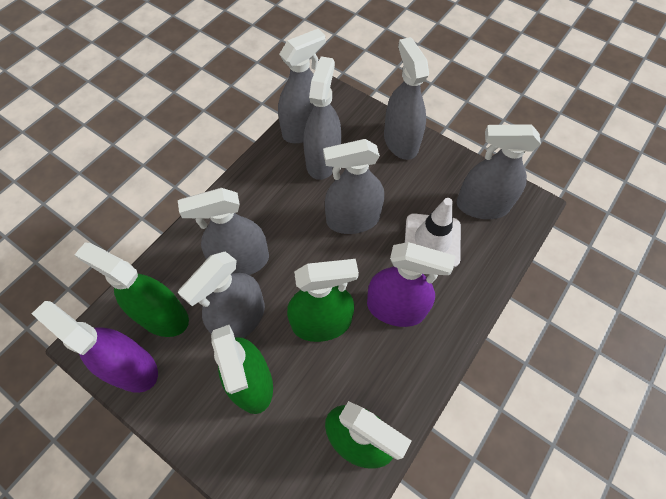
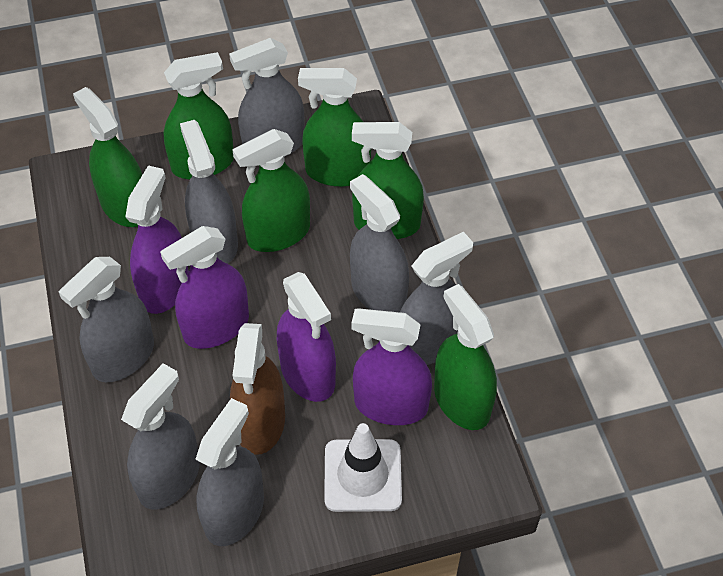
brown spray bottle: 0 -> 1
green spray bottle: 4 -> 6
purple spray bottle: 2 -> 4

